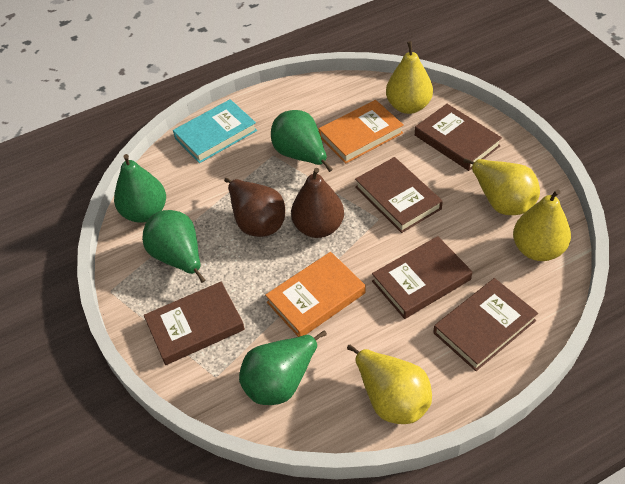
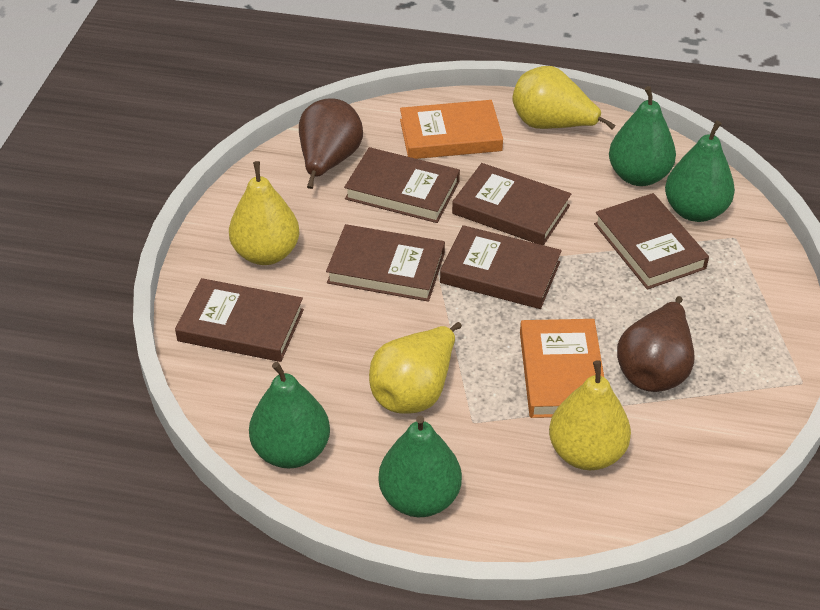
brown book: 5 -> 6
turquoise book: 1 -> 0

